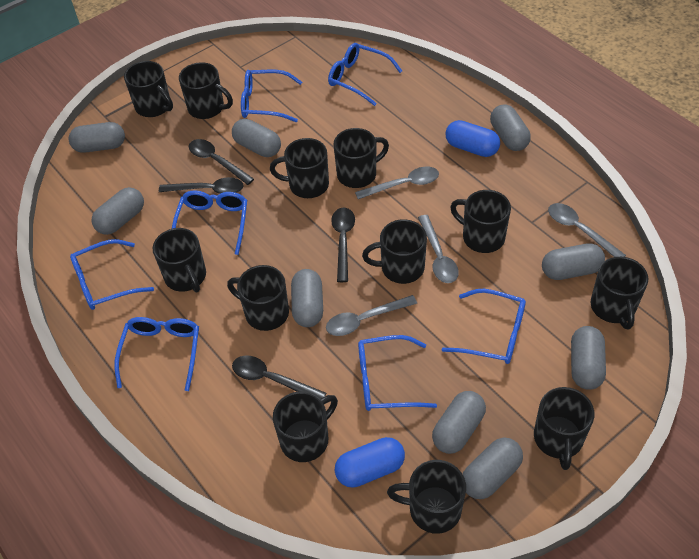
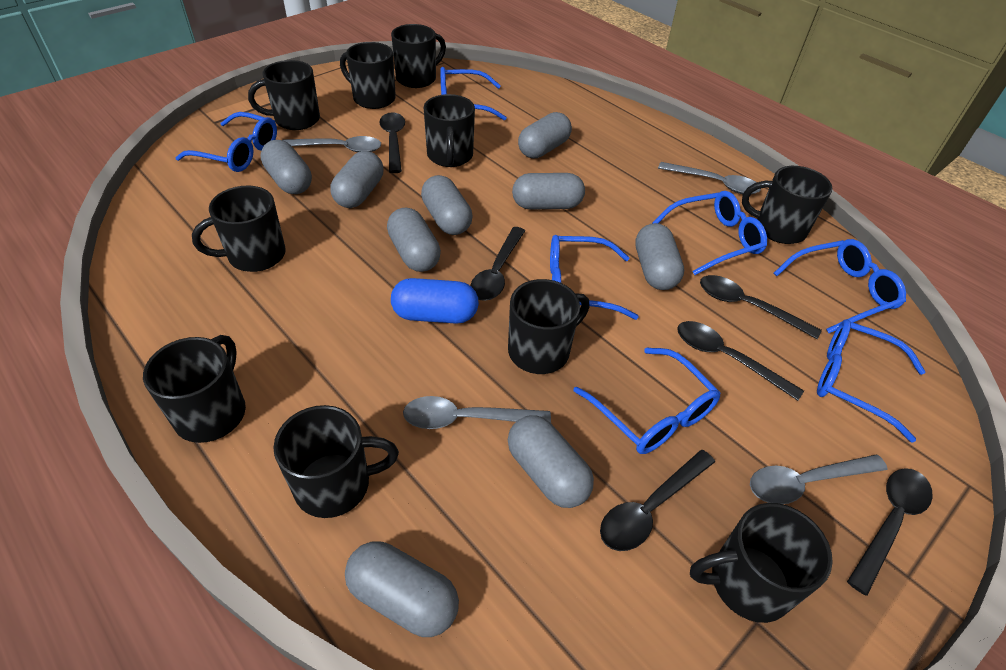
black mug: 12 -> 10
black spoon: 4 -> 6
blue capsule: 2 -> 1

